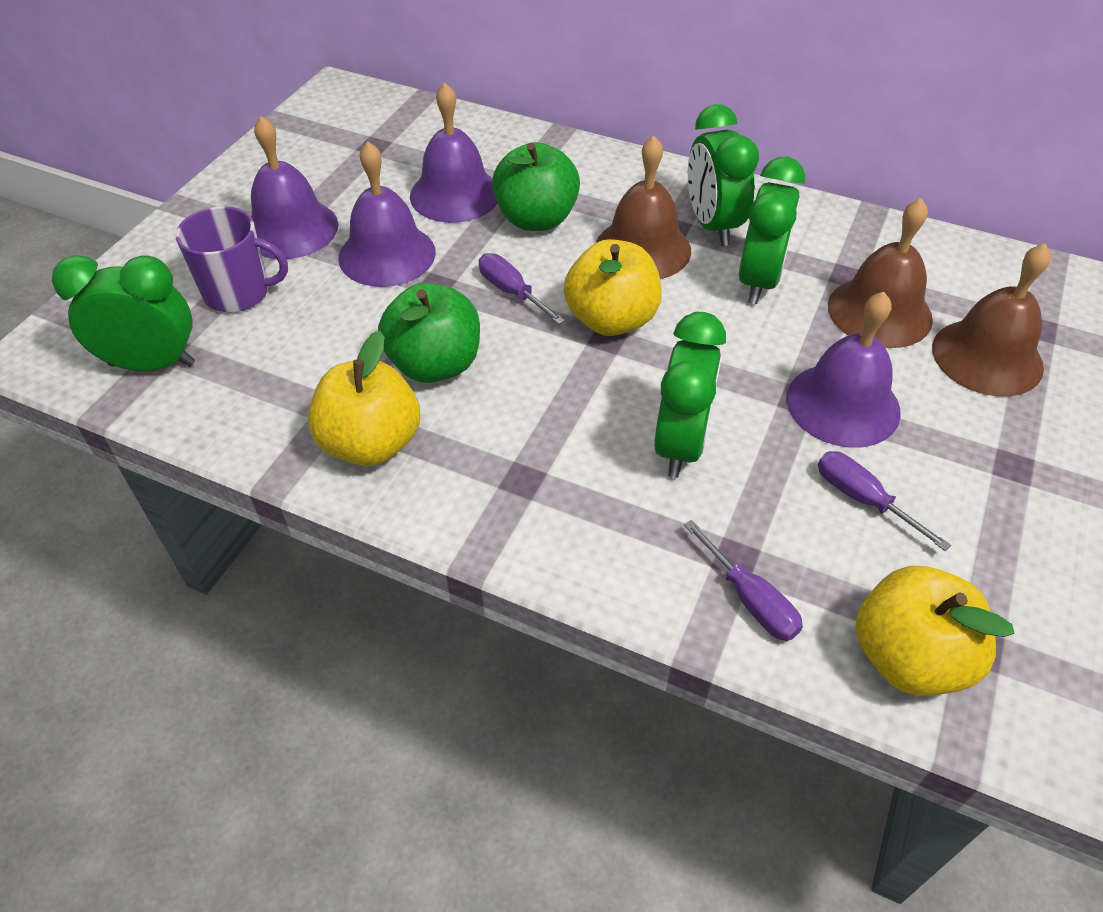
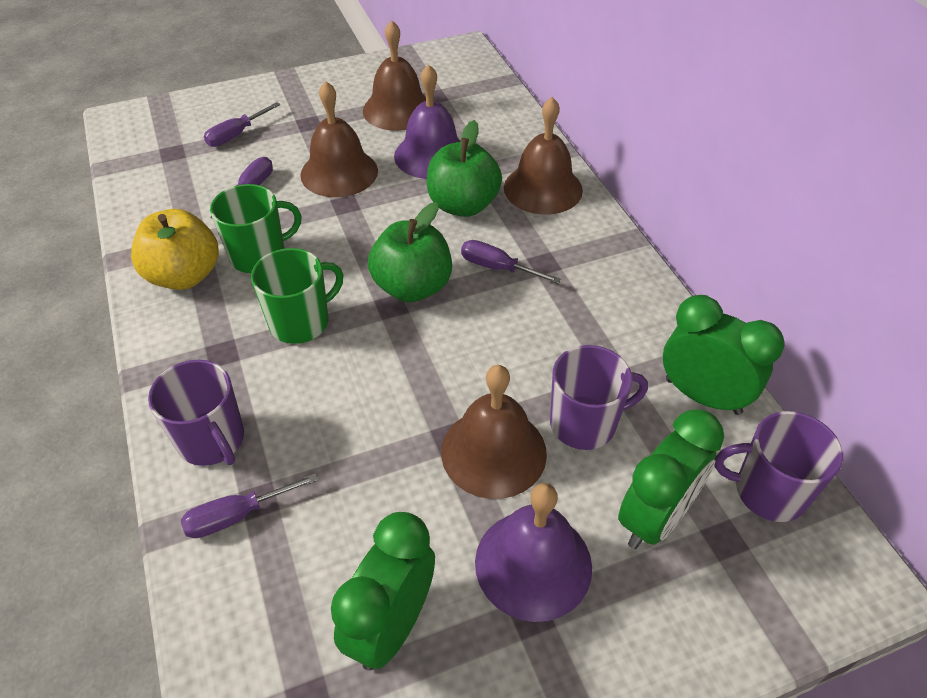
brown bell: 3 -> 4
green clock: 4 -> 3
green mug: 0 -> 2
purple bell: 4 -> 2
purple mug: 1 -> 3
purple screwdriver: 3 -> 4
yellow apple: 3 -> 1

